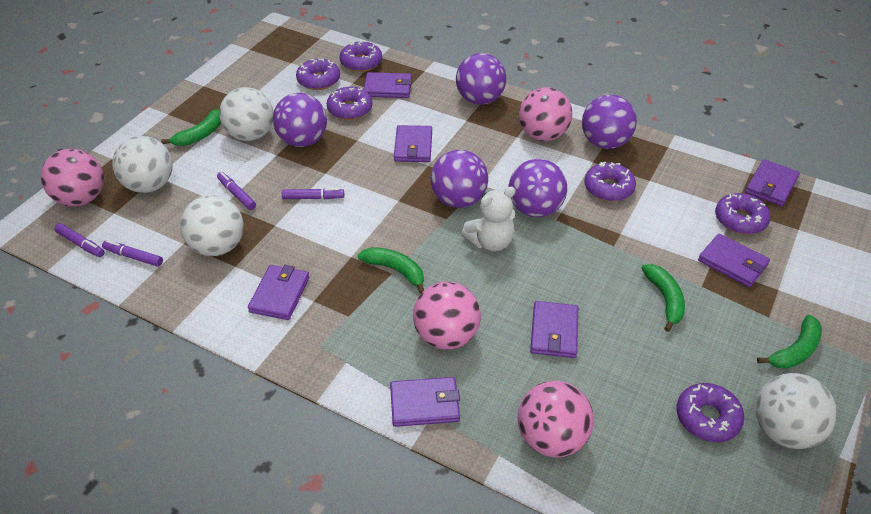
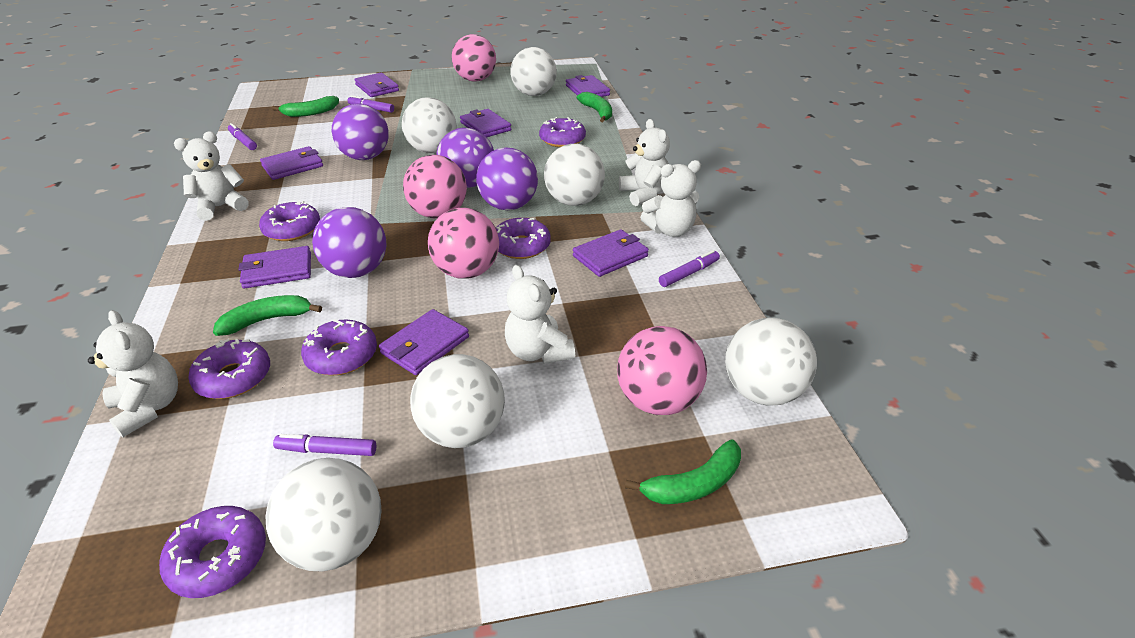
purple ball: 5 -> 4
white ball: 4 -> 6
white teddy bear: 1 -> 5

